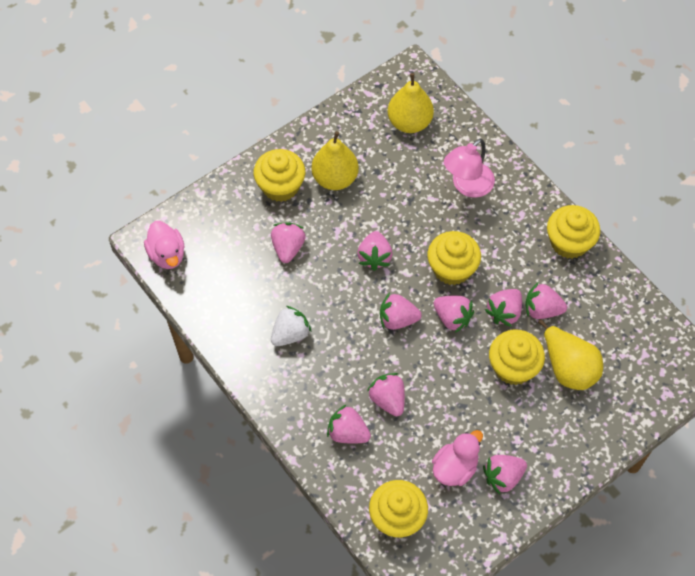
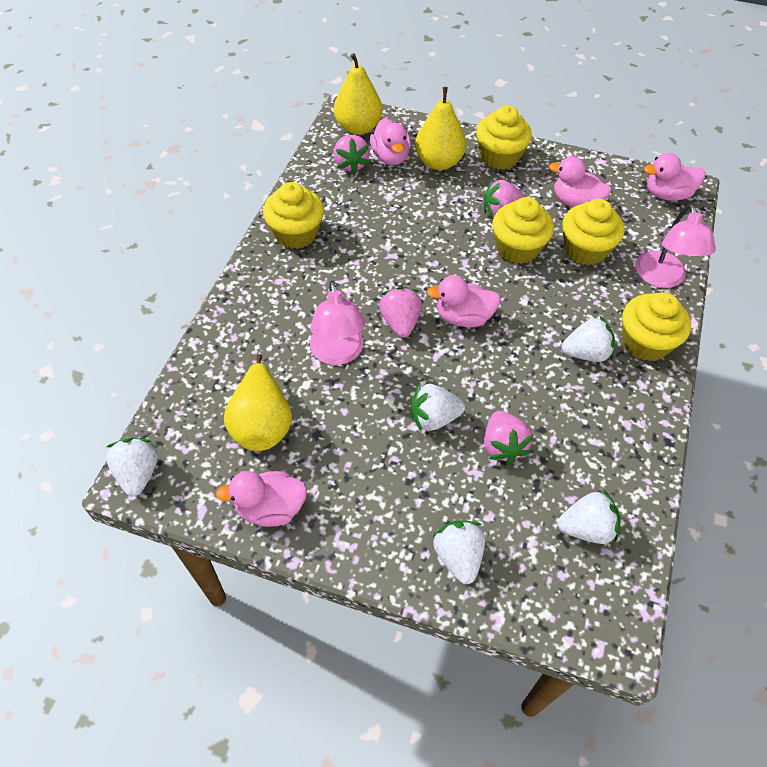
pink duck: 2 -> 5
pink lamp: 1 -> 2
pink strawberry: 9 -> 4
white strawberry: 1 -> 5

